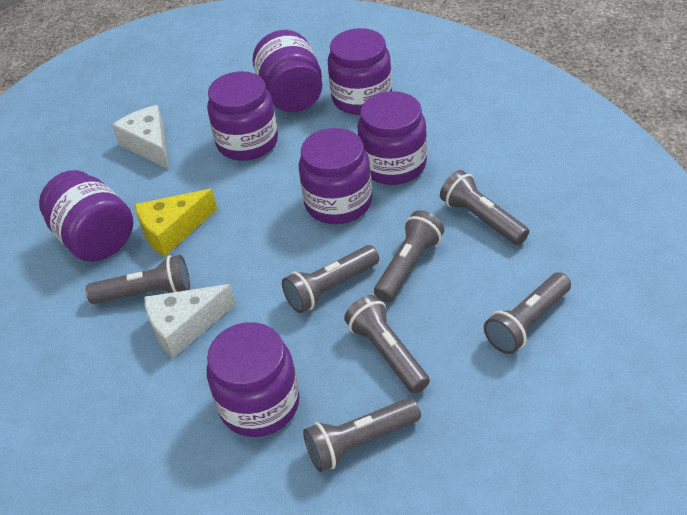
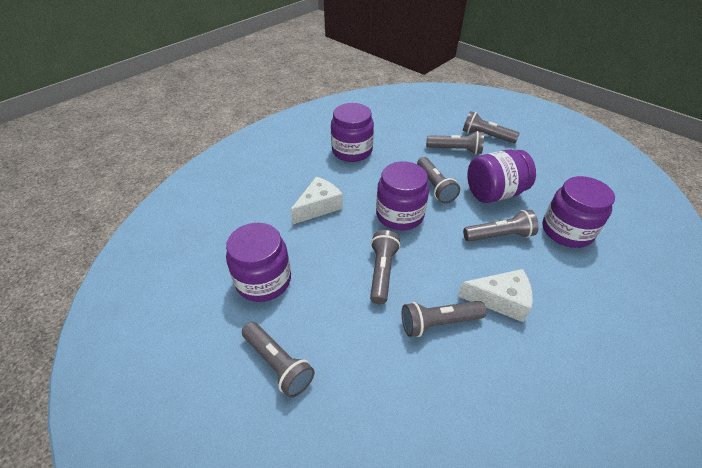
purple jar: 7 -> 5
yellow cheese: 1 -> 0

